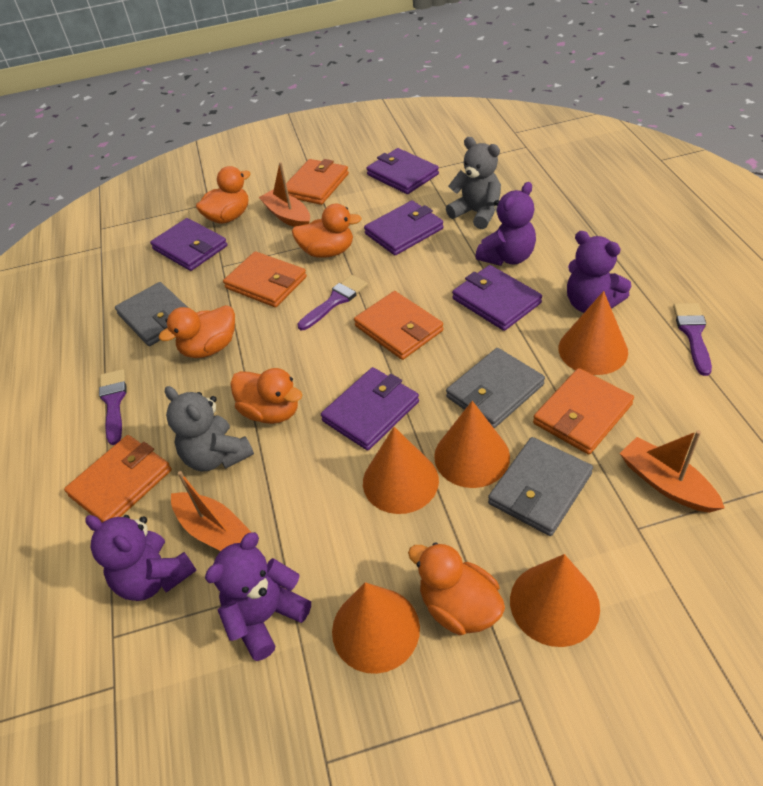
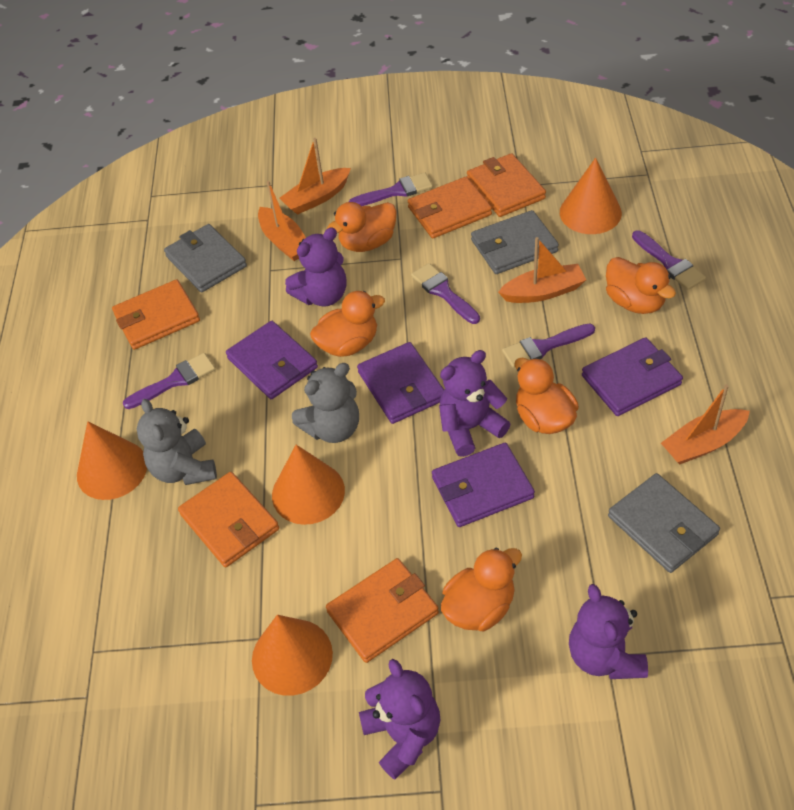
orange boat: 3 -> 4
orange cone: 5 -> 4
purple brush: 3 -> 5
purple wallet: 5 -> 4

